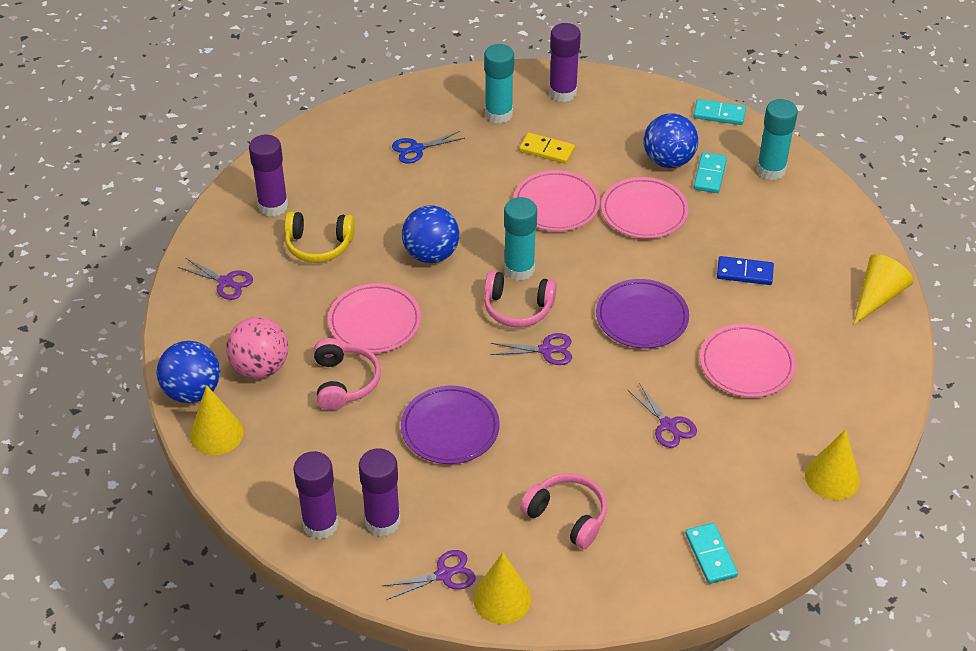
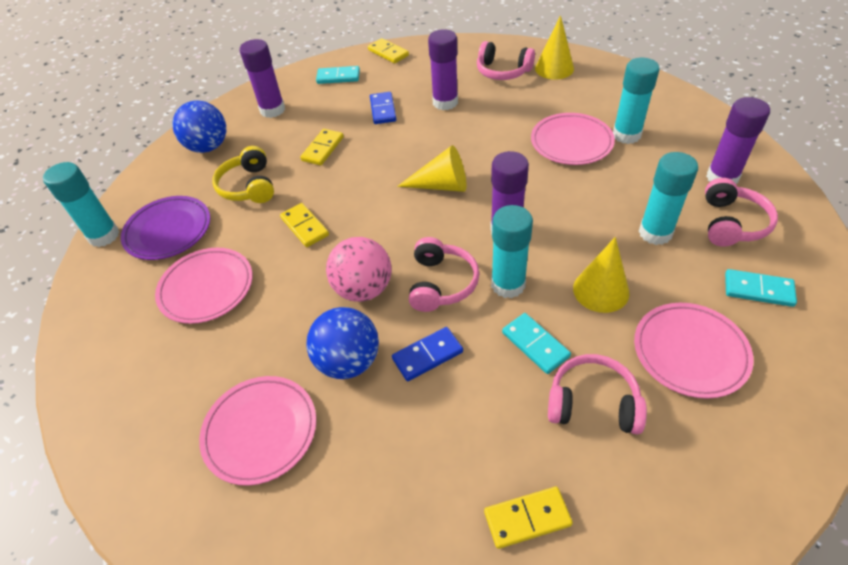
blue ball: 3 -> 2
blue domino: 1 -> 2
blue scissors: 1 -> 0
pink headphones: 3 -> 4
purple plate: 2 -> 1
purple scissors: 4 -> 0
turquoise glue stick: 3 -> 4
yellow cone: 4 -> 3
yellow domino: 1 -> 4

